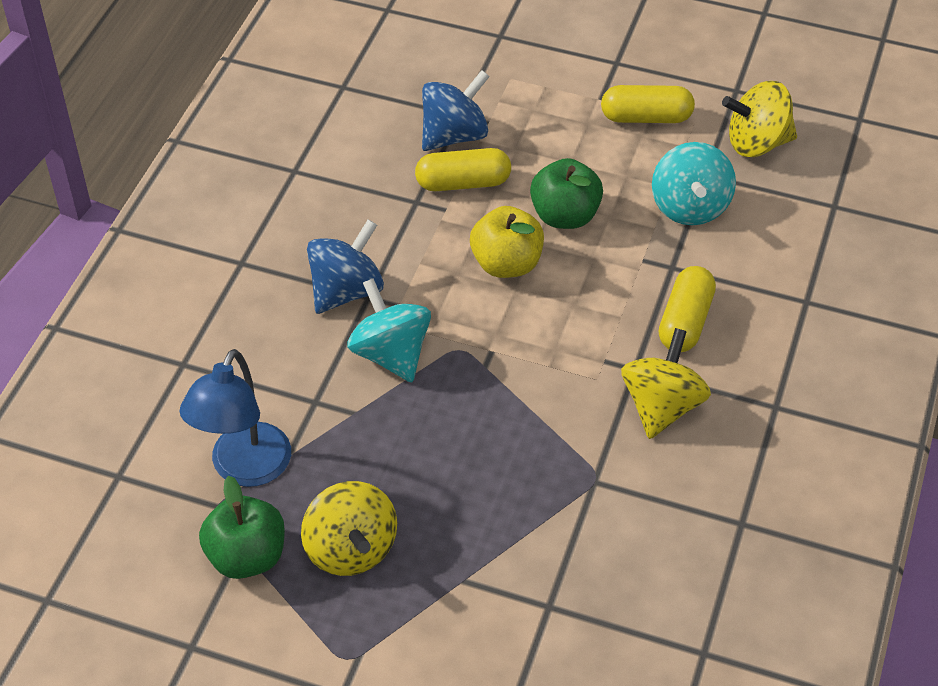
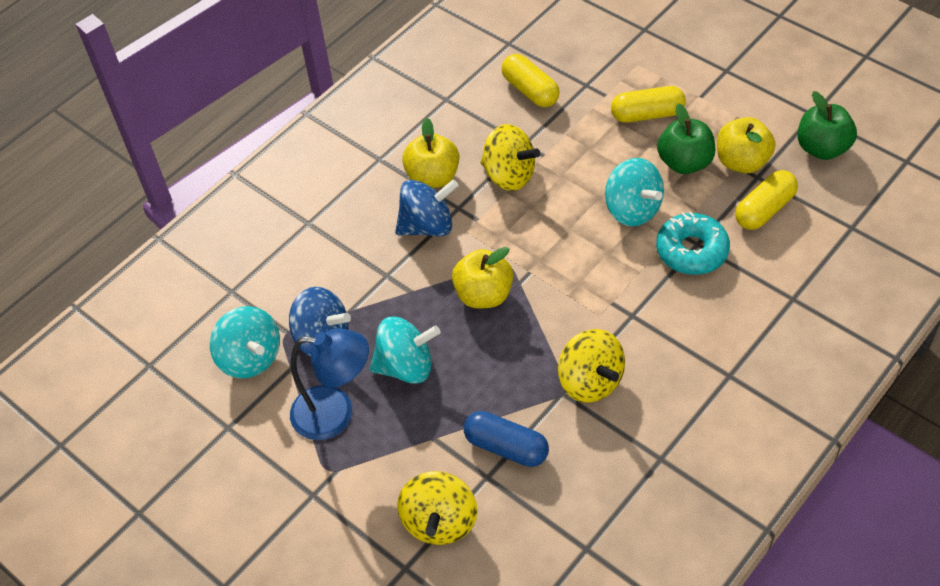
blue capsule: 0 -> 1
turquoise donut: 0 -> 1
turquoise spinning top: 2 -> 3
yellow apple: 1 -> 3

